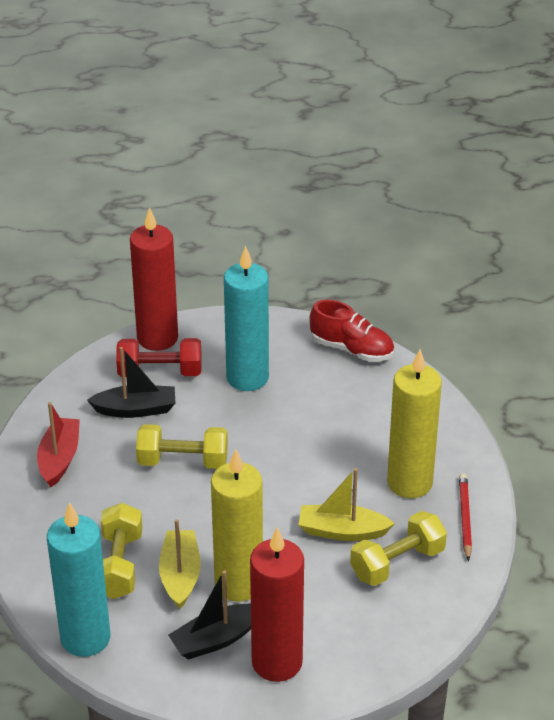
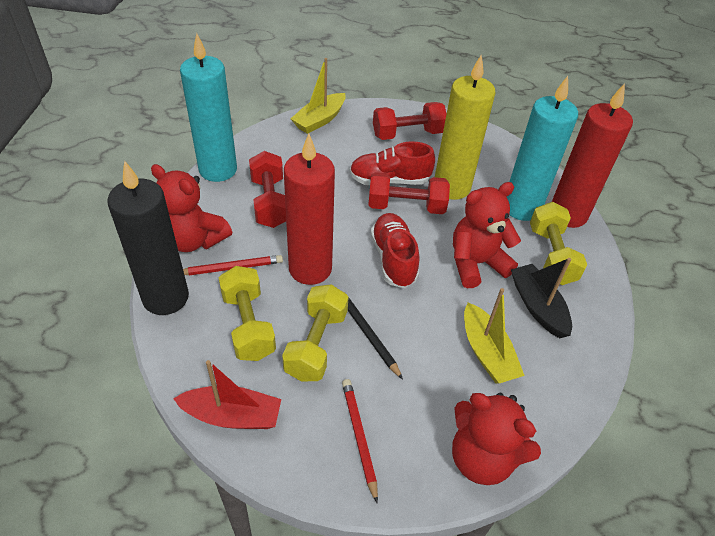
black boat: 2 -> 1
black candle: 0 -> 1
black pencil: 0 -> 1
red dumbbell: 1 -> 3
red pencil: 1 -> 2
red shoe: 1 -> 2
red teddy bear: 0 -> 3
yellow candle: 2 -> 1

